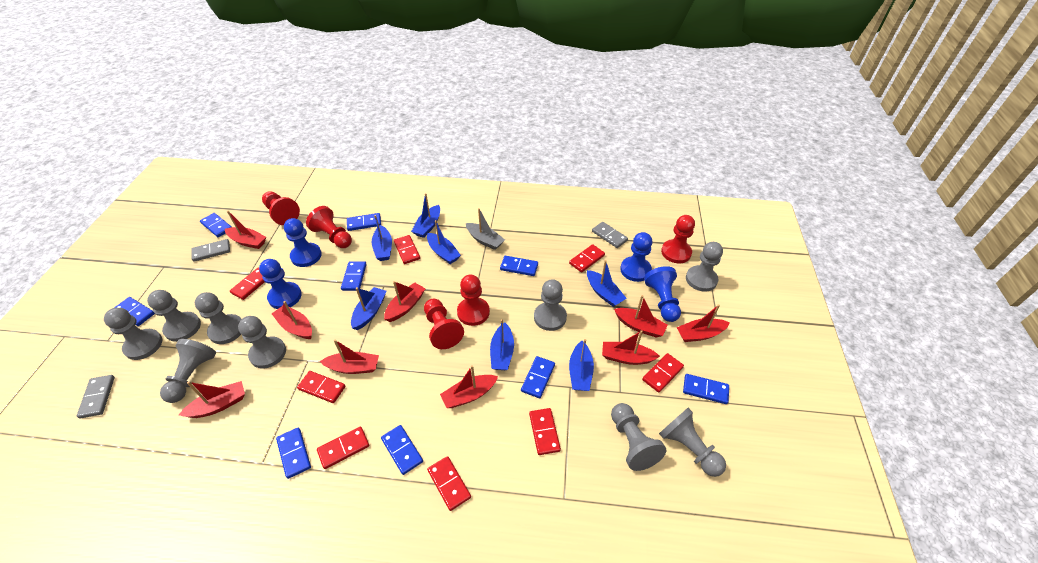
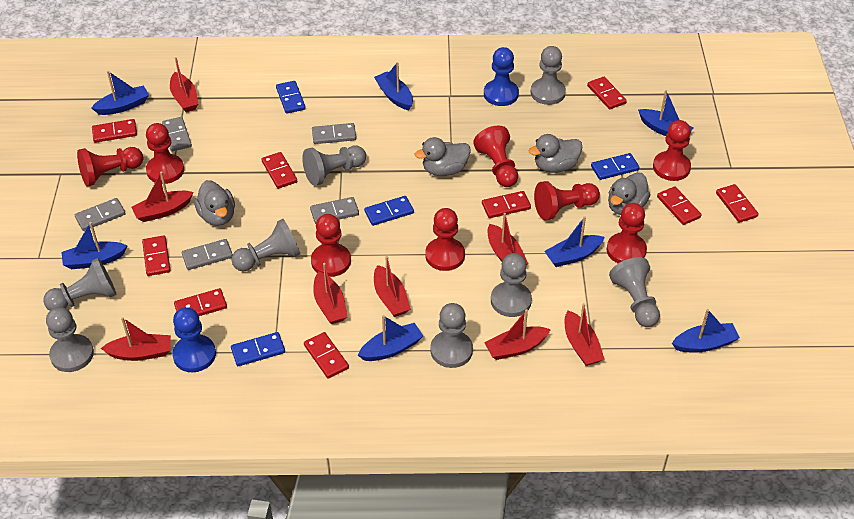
blue domino: 9 -> 4
blue pawn: 4 -> 2
grey boat: 1 -> 0
grey domino: 3 -> 5
grey duck: 0 -> 4
grey pawn: 9 -> 8
red boat: 9 -> 8
red domino: 8 -> 9
red pawn: 5 -> 8

